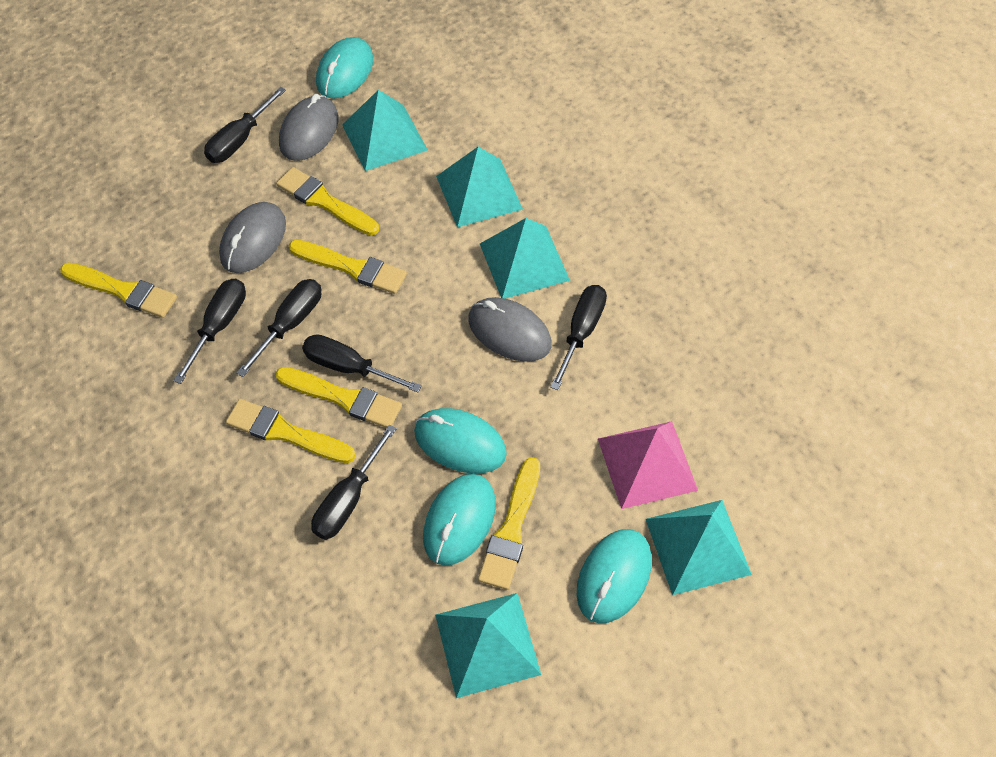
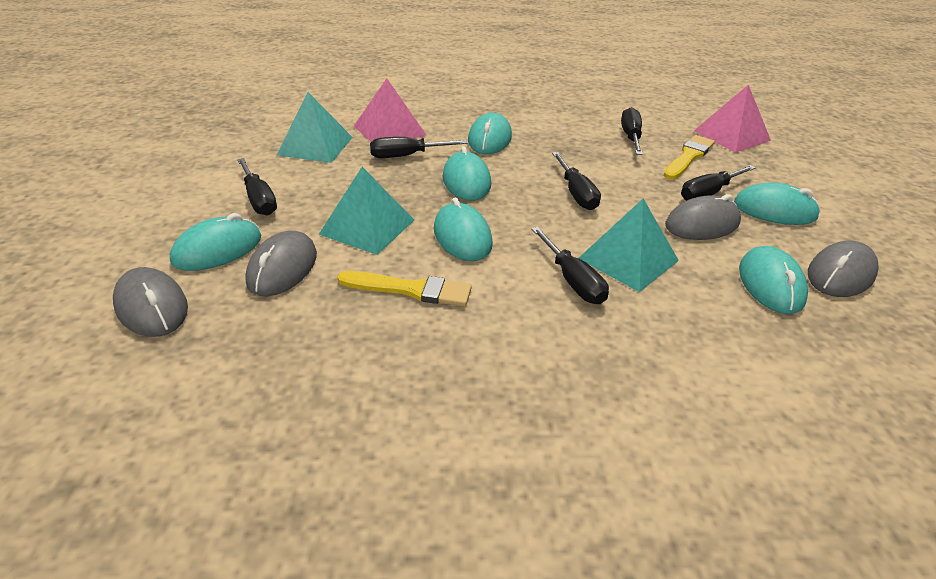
grey mouse: 3 -> 4
pink pyramid: 1 -> 2
turquoise mouse: 4 -> 6
turquoise pyramid: 5 -> 3
yellow brush: 6 -> 2

